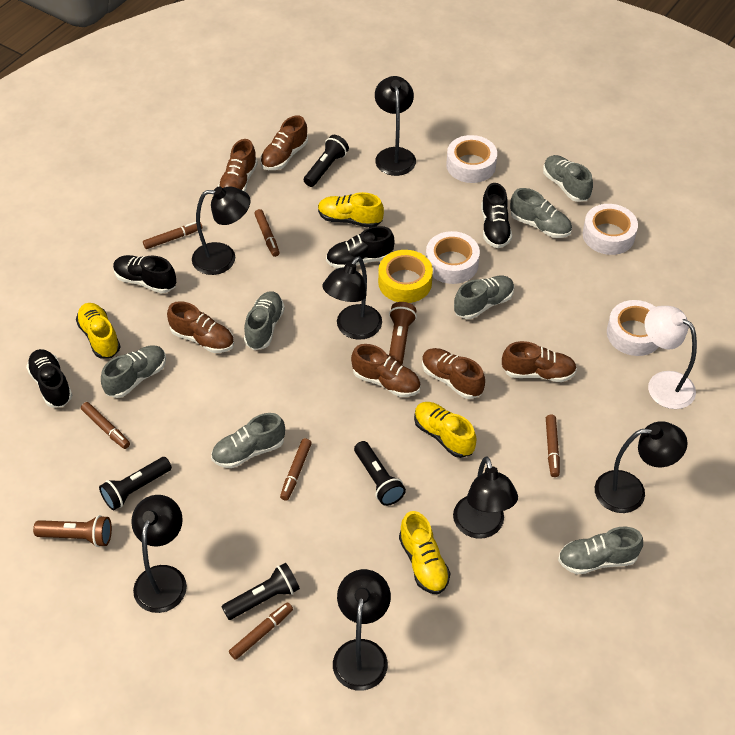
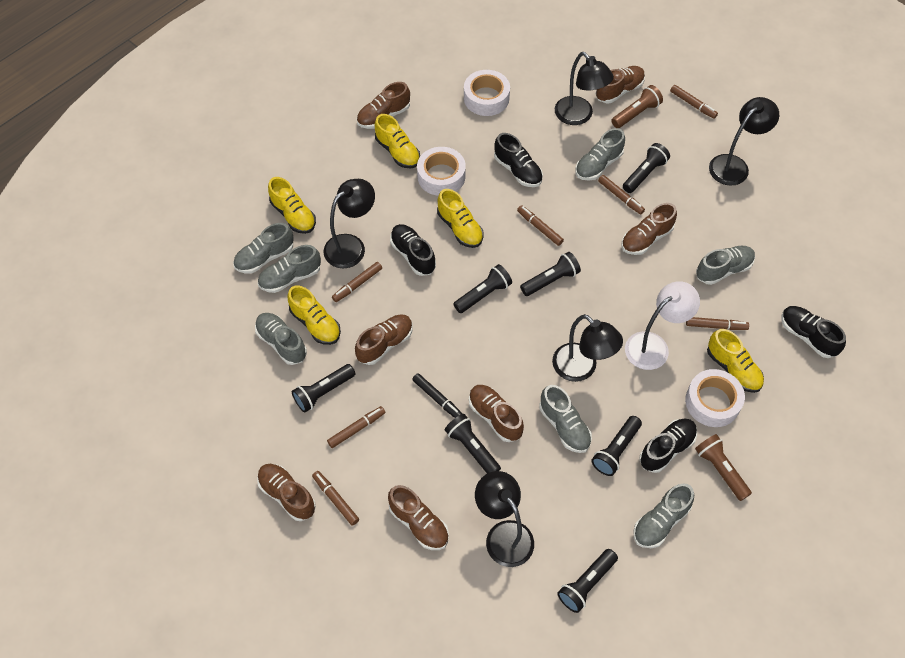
black flashlight: 4 -> 7
black lamp: 7 -> 5
black marker: 0 -> 1
brown marker: 6 -> 7
brown shoe: 6 -> 7
white tape: 4 -> 3
yellow shoe: 4 -> 5
yellow tape: 1 -> 0

